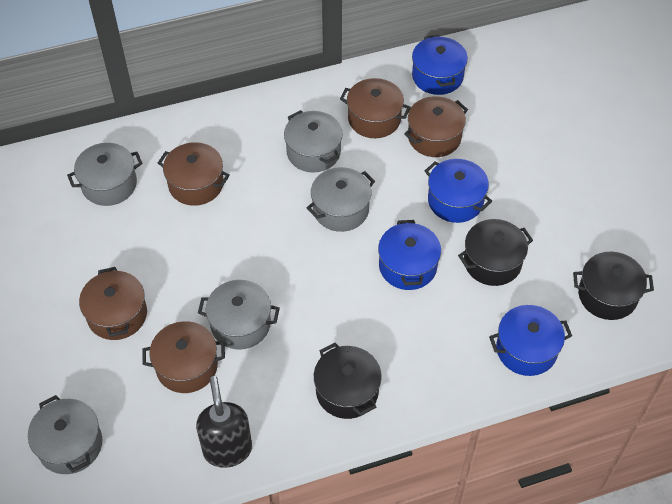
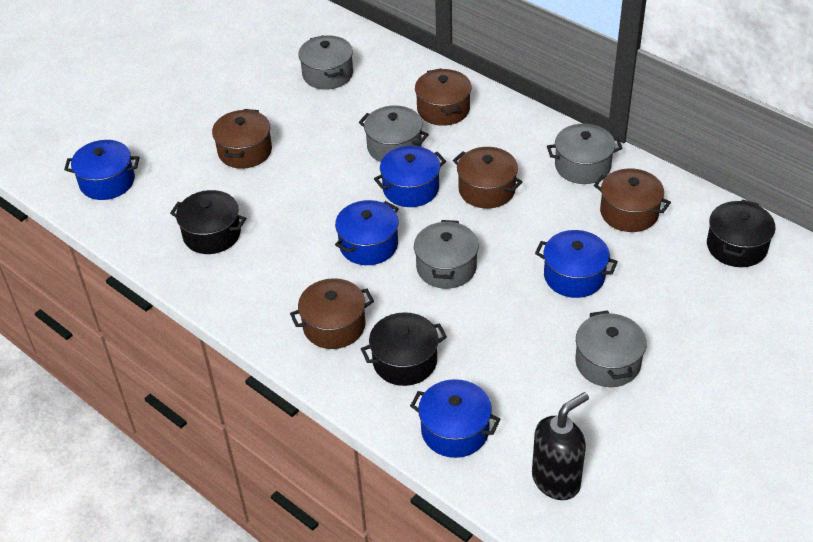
blue pot: 4 -> 5

